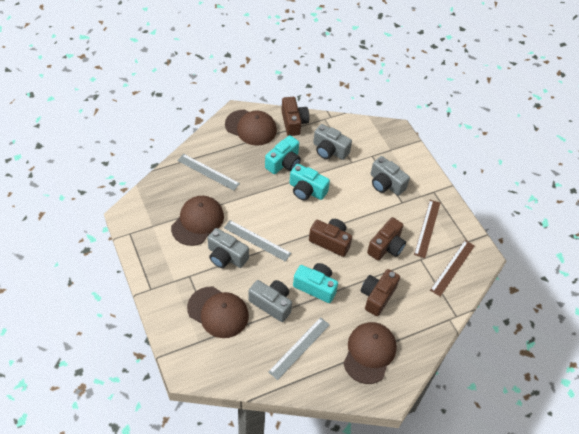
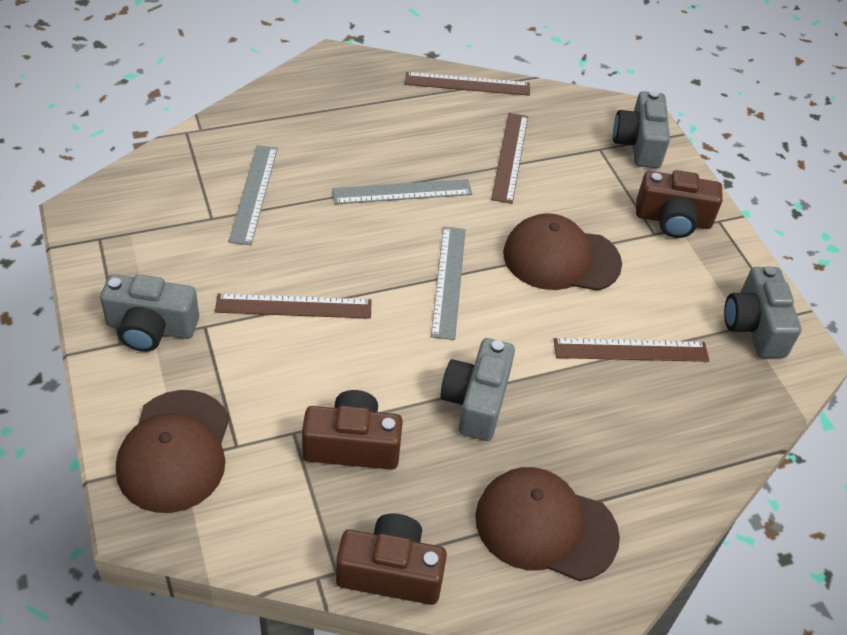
brown camera: 4 -> 3
brown cap: 4 -> 3
brown ruler: 2 -> 4
turquoise camera: 3 -> 0

